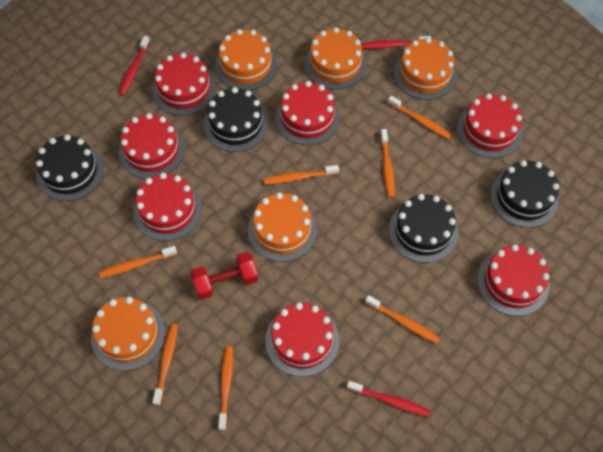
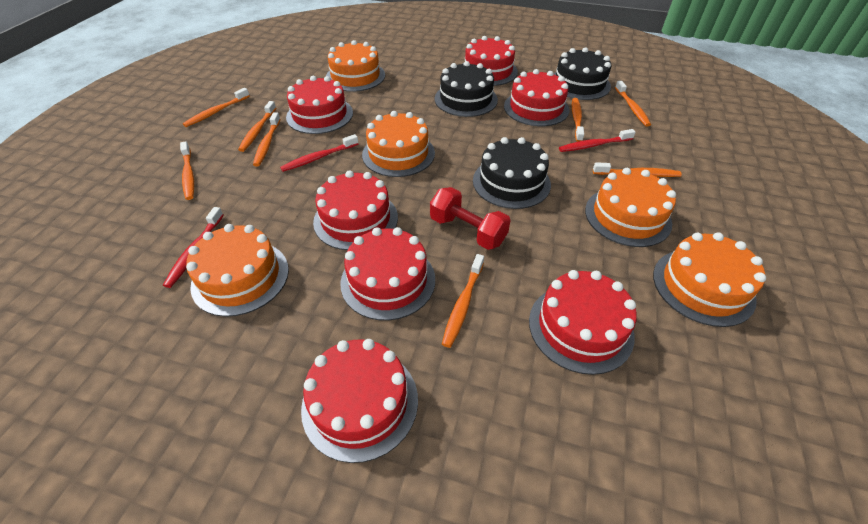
black cake: 4 -> 3
orange toothbrush: 7 -> 8

